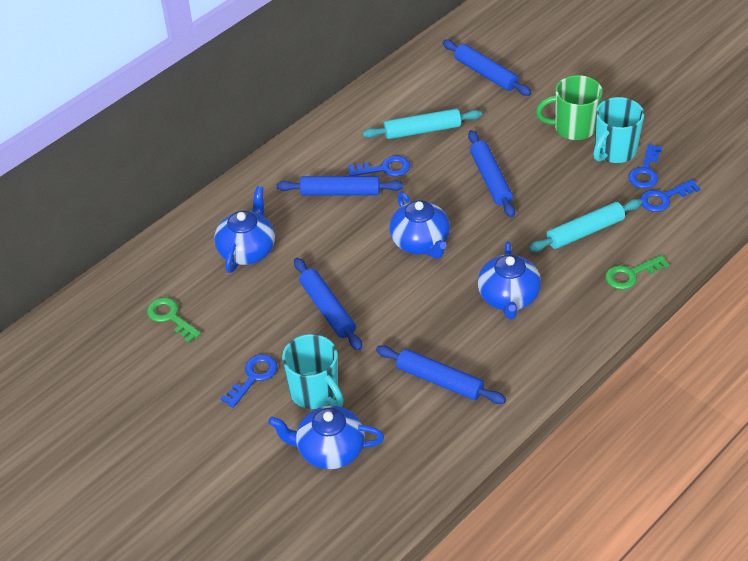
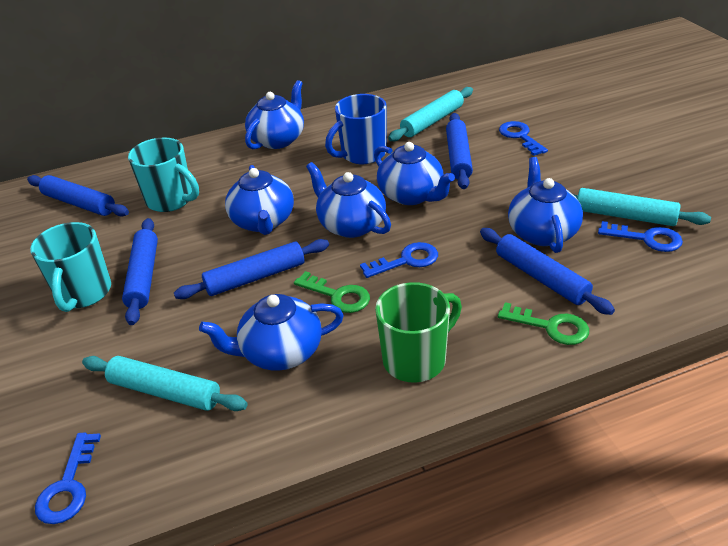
blue mug: 0 -> 1
blue teapot: 4 -> 6
turquoise rolling pin: 2 -> 3

